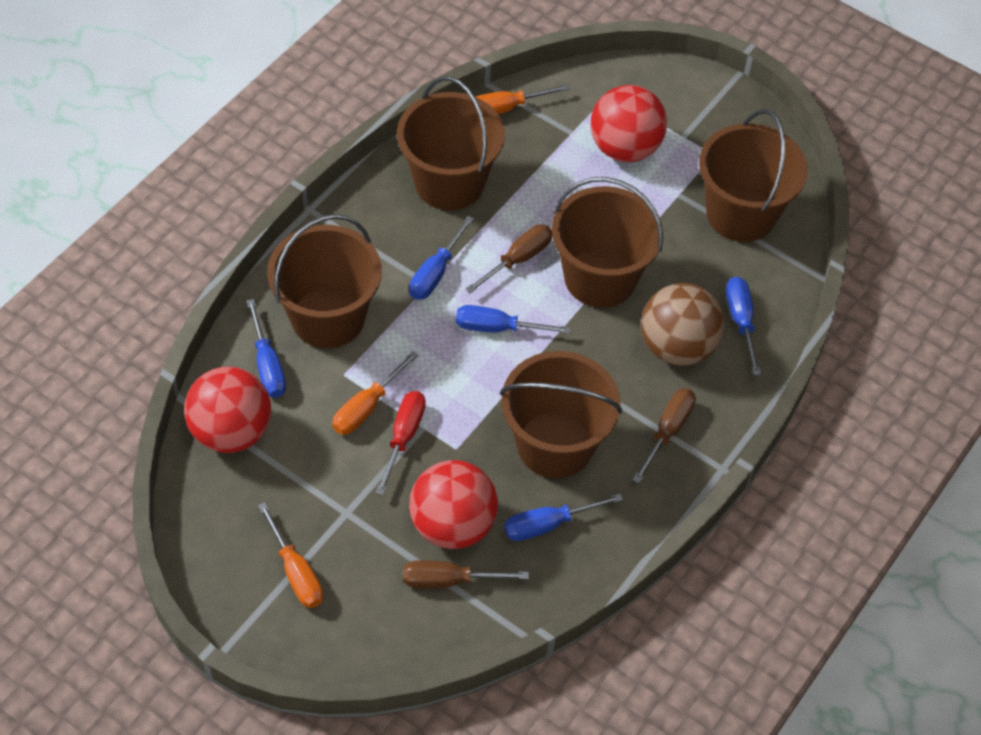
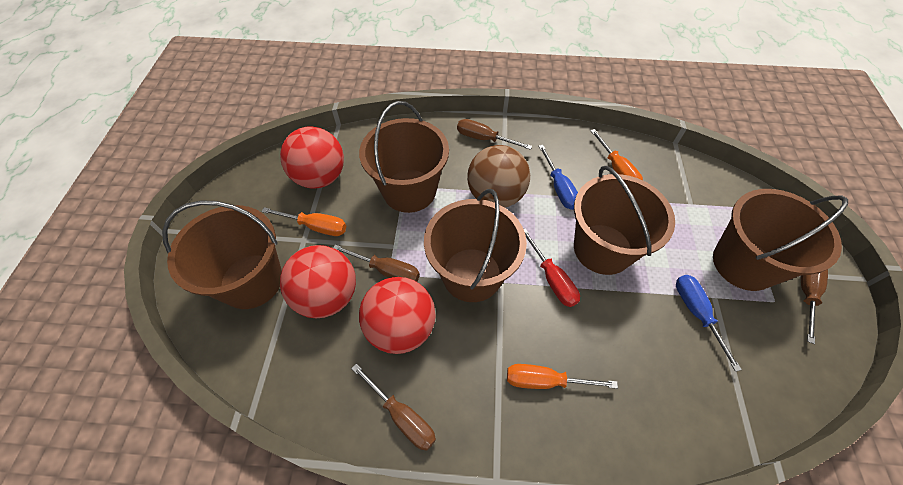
blue screwdriver: 5 -> 2
brown screwdriver: 3 -> 4

